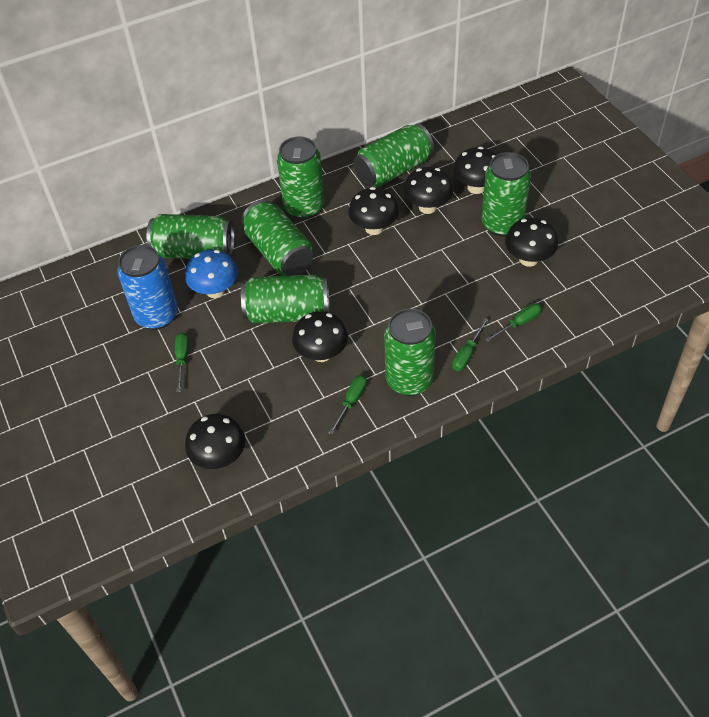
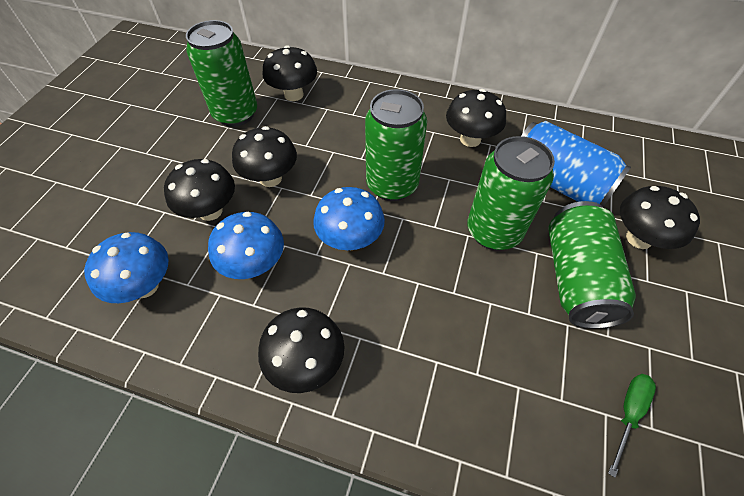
blue mushroom: 1 -> 3
green can: 7 -> 4
green screwdriver: 4 -> 1

